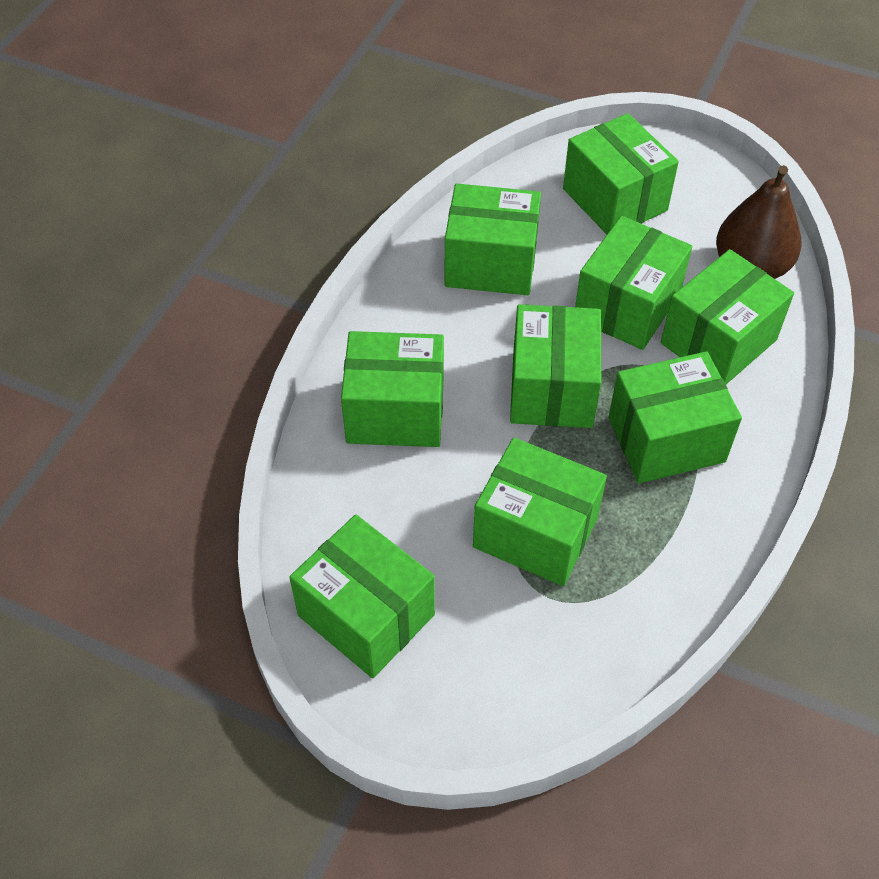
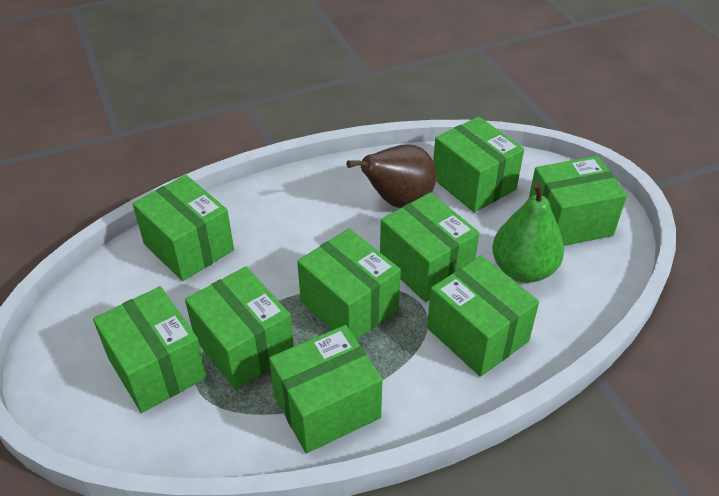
green pear: 0 -> 1

